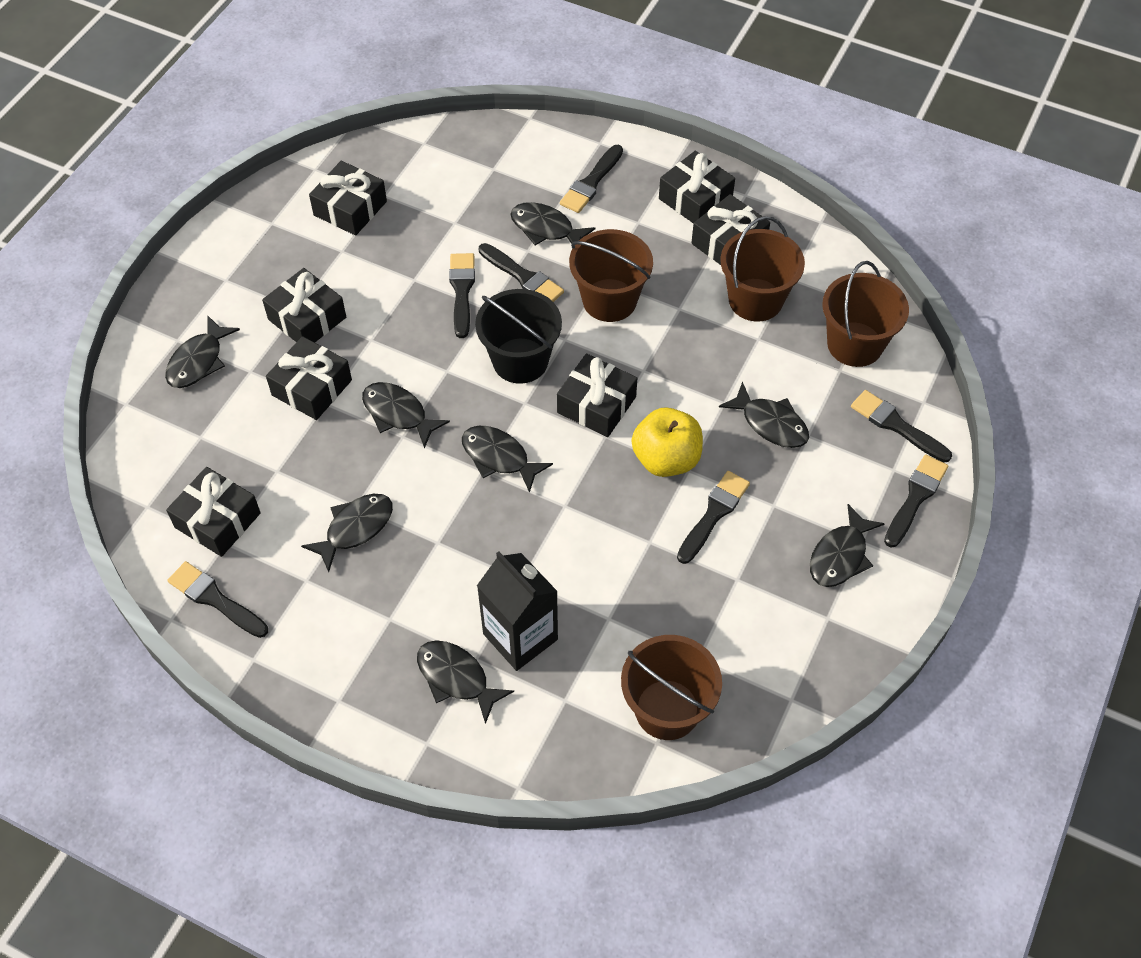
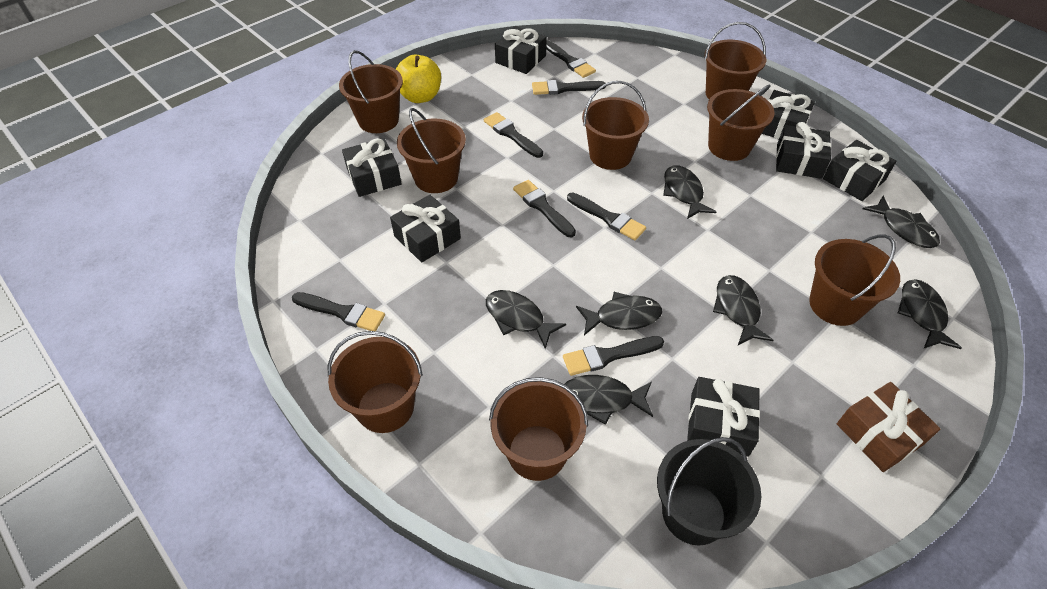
black carton: 1 -> 0
black fish: 8 -> 7
brown bucket: 4 -> 8
brown gift: 0 -> 1

